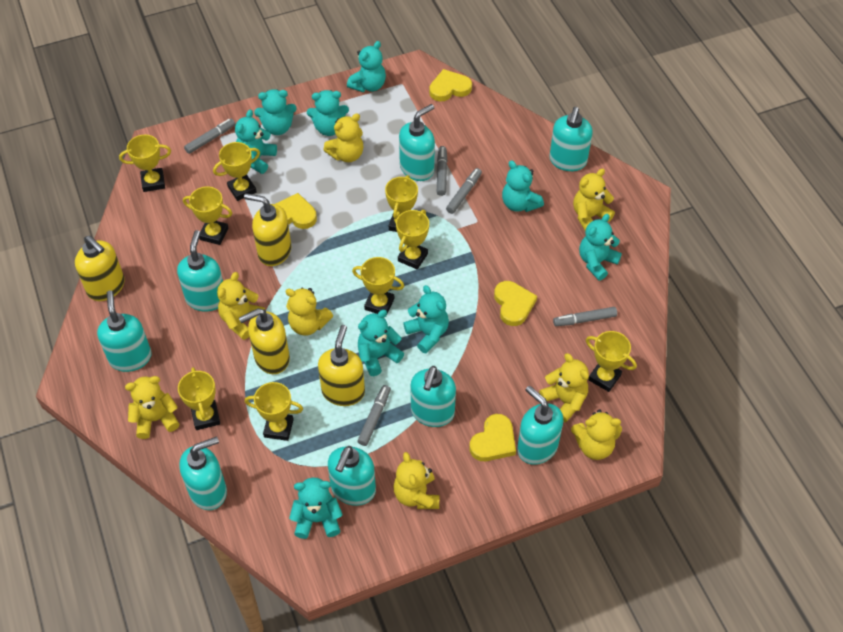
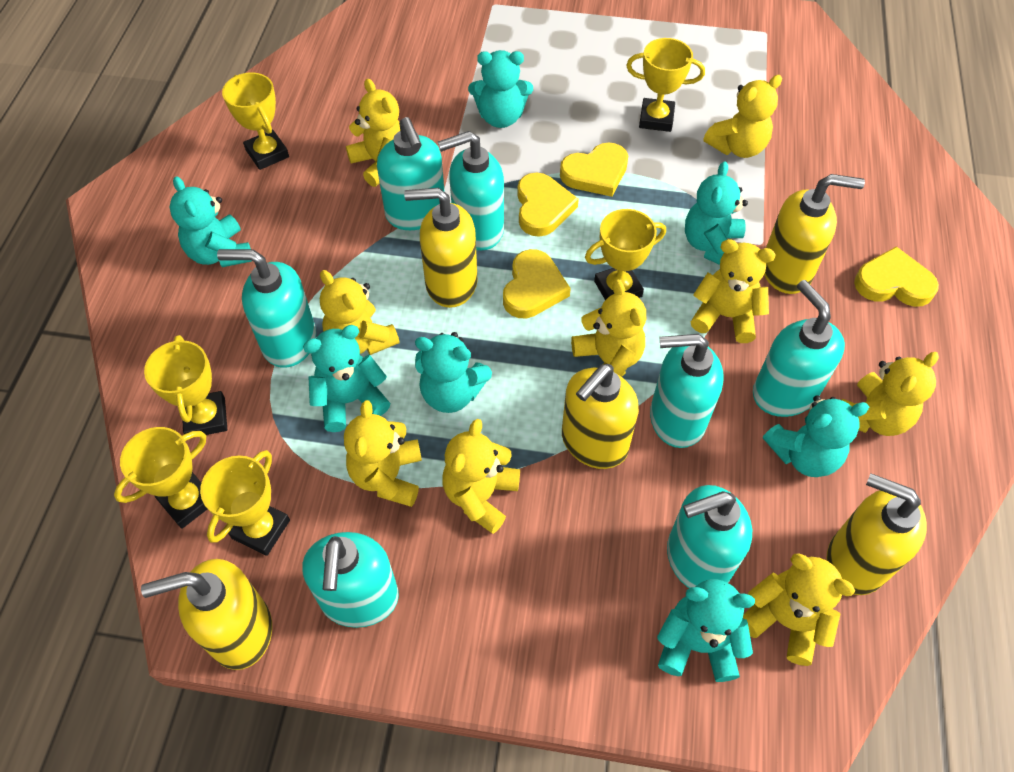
grey marker: 5 -> 0
turquoise soap dispenser: 8 -> 7
turquoise teddy bear: 9 -> 7
yellow soap dispenser: 4 -> 5
yellow teddy bear: 8 -> 9
yellow trophy: 9 -> 6

